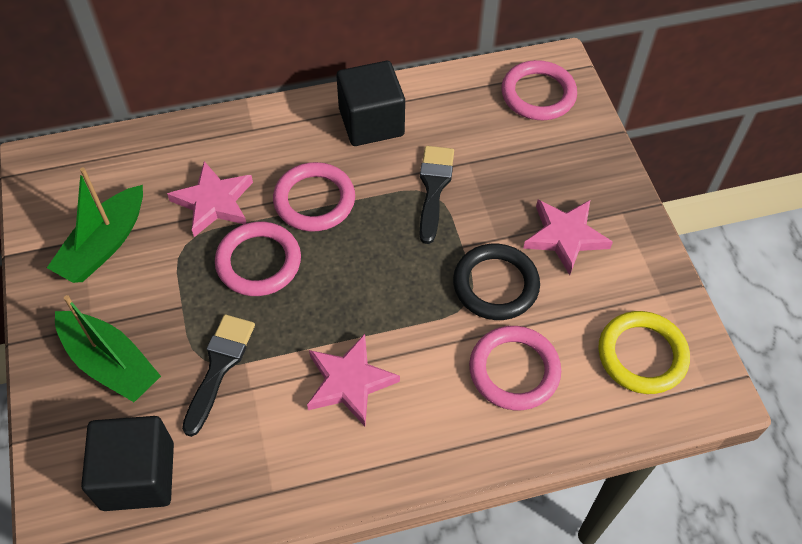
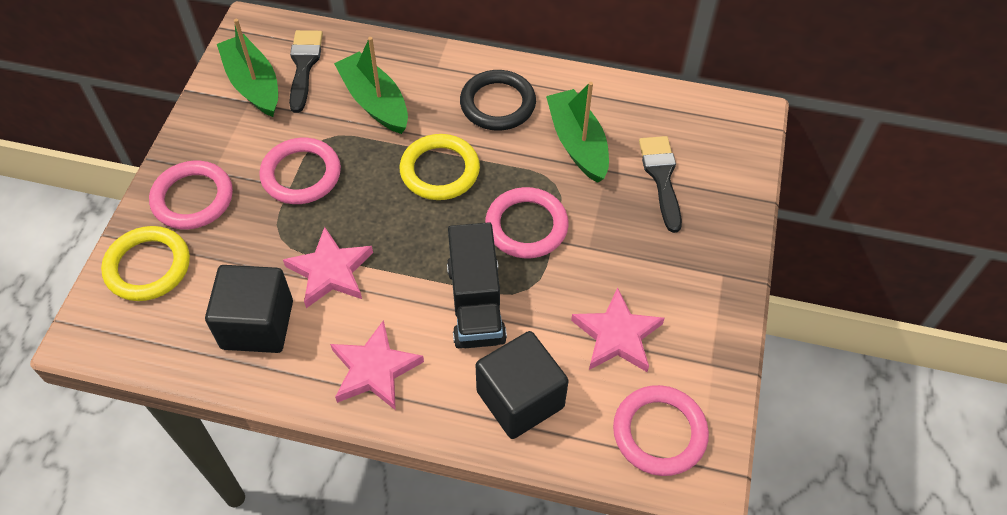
black truck: 0 -> 1
green boat: 2 -> 3
yellow ring: 1 -> 2

